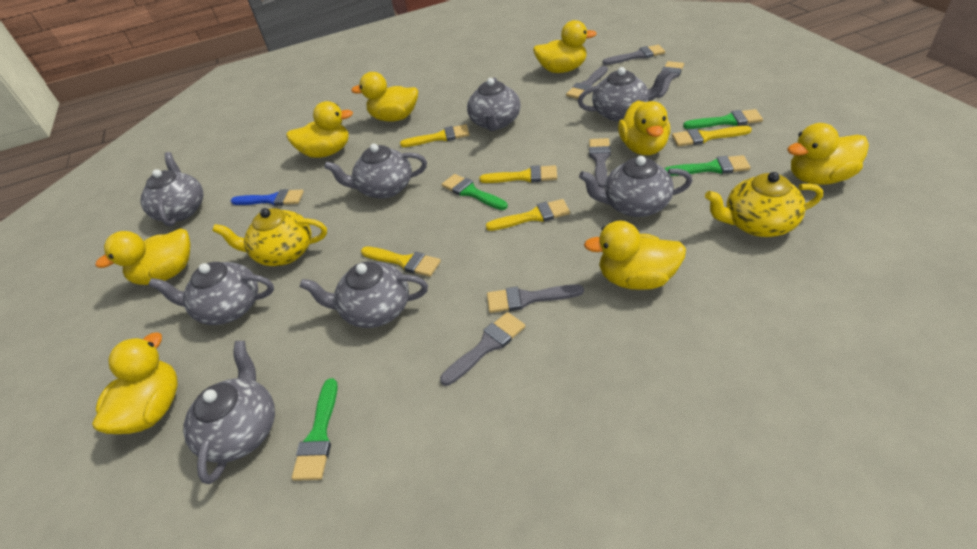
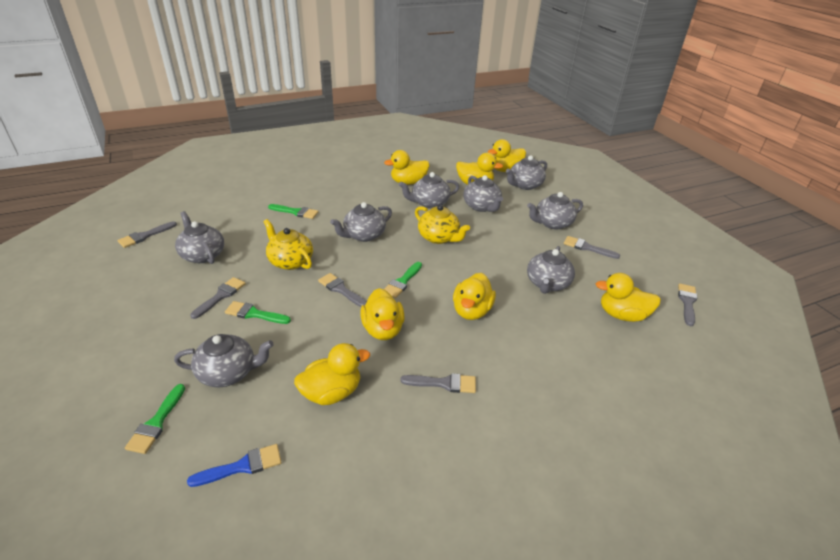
yellow brush: 5 -> 0
yellow duck: 8 -> 7

